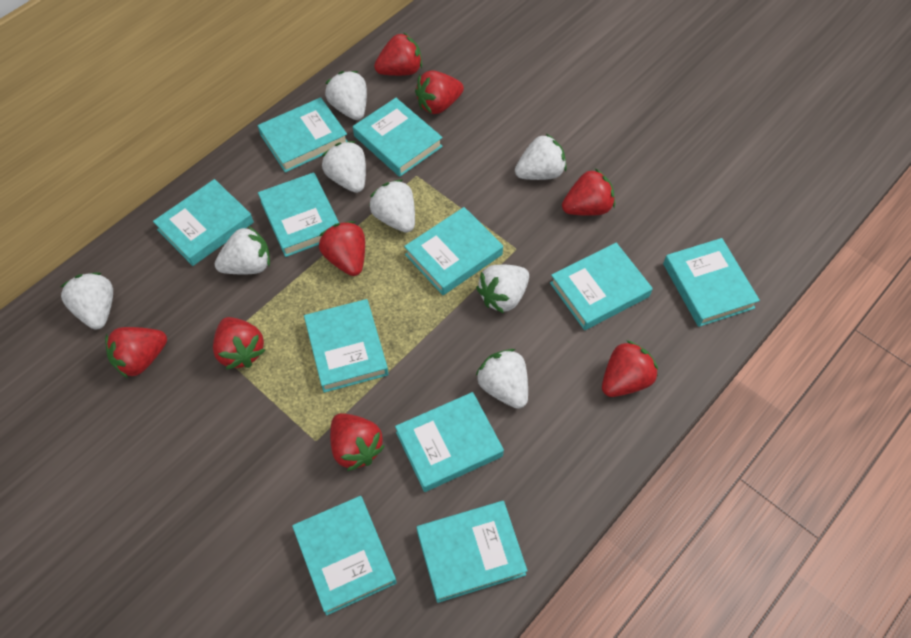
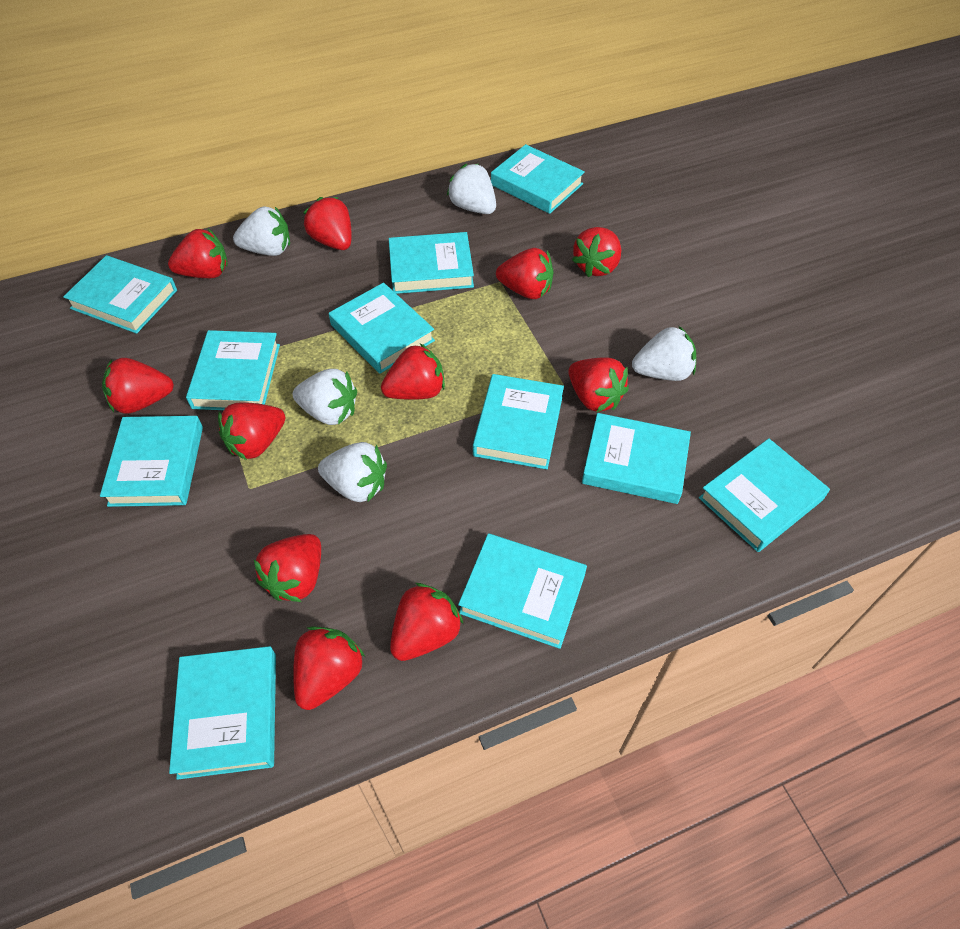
red strawberry: 8 -> 11
white strawberry: 8 -> 5

